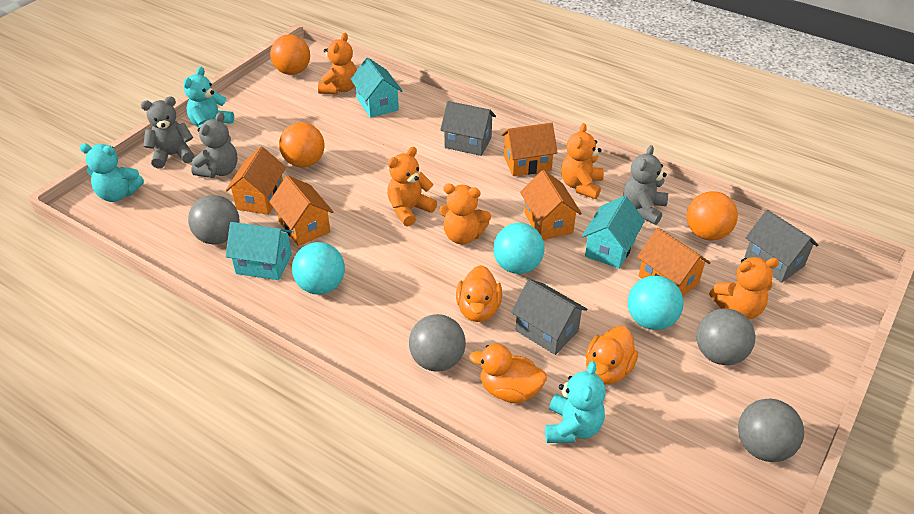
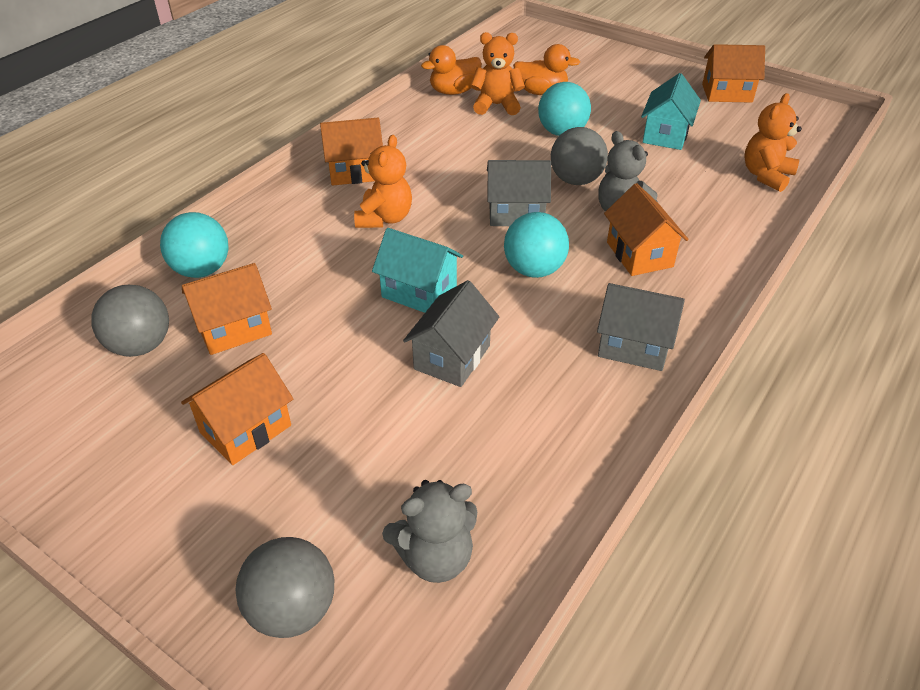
grey ball: 4 -> 3
grey teddy bear: 3 -> 2
orange ball: 3 -> 0
orange duck: 3 -> 2
orange teddy bear: 5 -> 3
turquoise house: 3 -> 2
turquoise teddy bear: 3 -> 0

